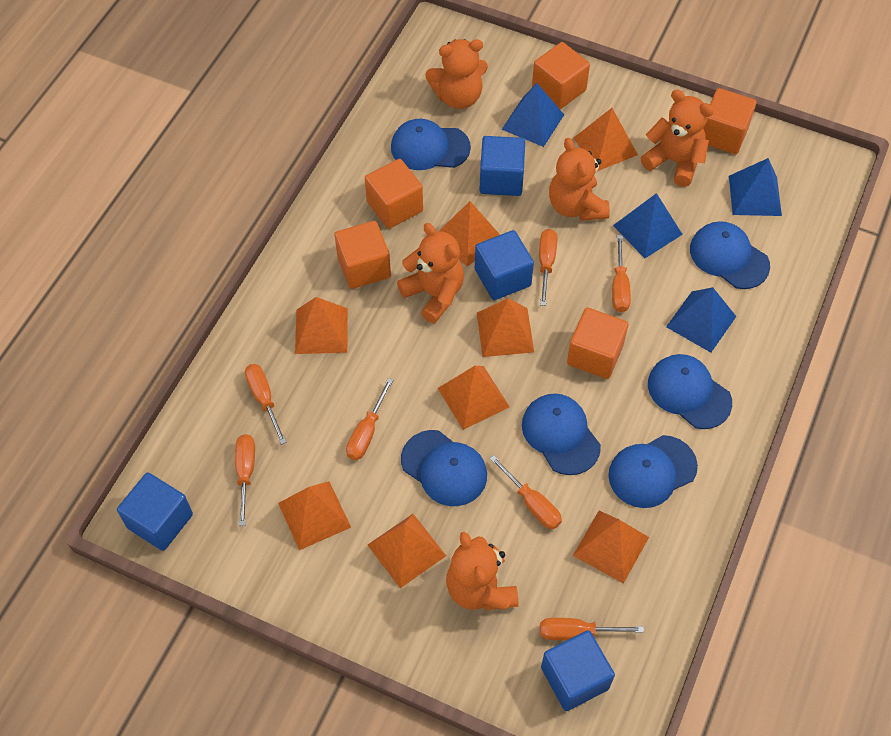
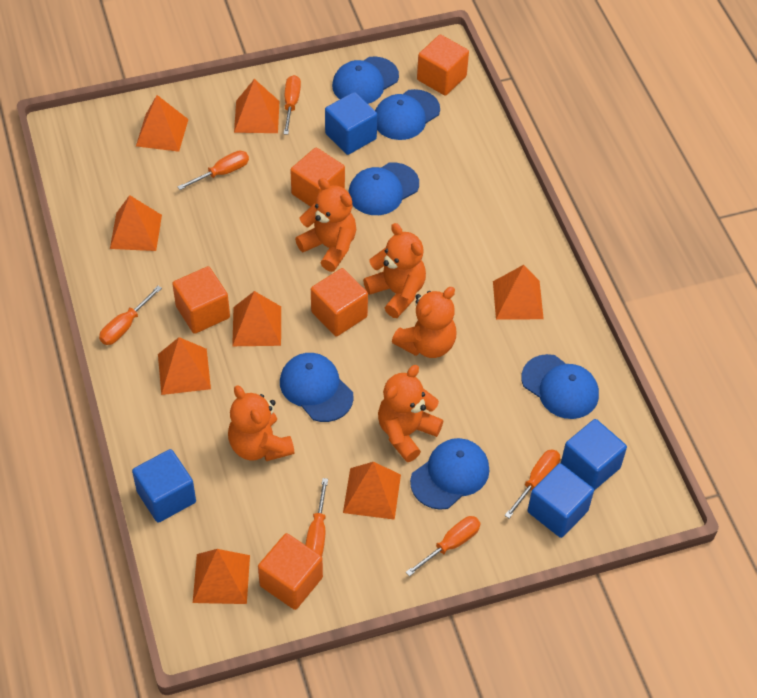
blue pyramid: 4 -> 0
orange screwdriver: 7 -> 6

